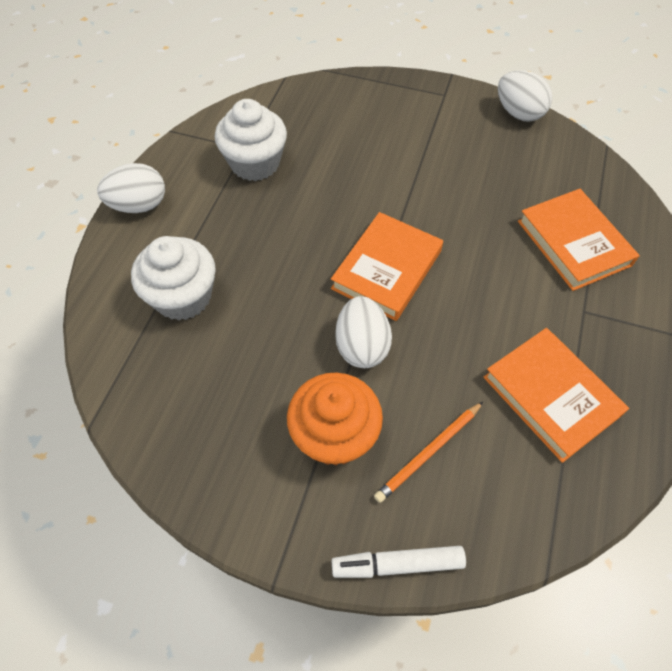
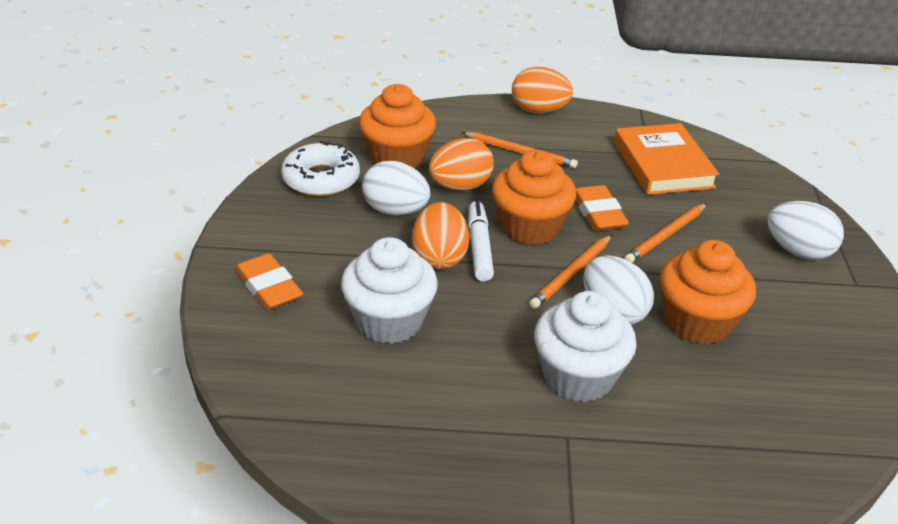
orange book: 3 -> 1
orange cupcake: 1 -> 3
orange egg: 0 -> 3
orange eraser: 0 -> 2
orange pencil: 1 -> 3
white donut: 0 -> 1

